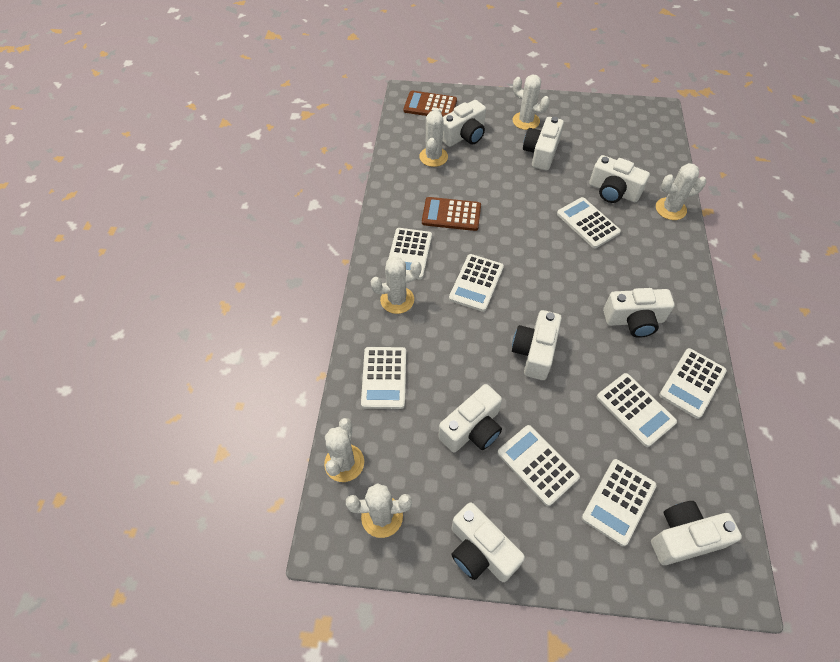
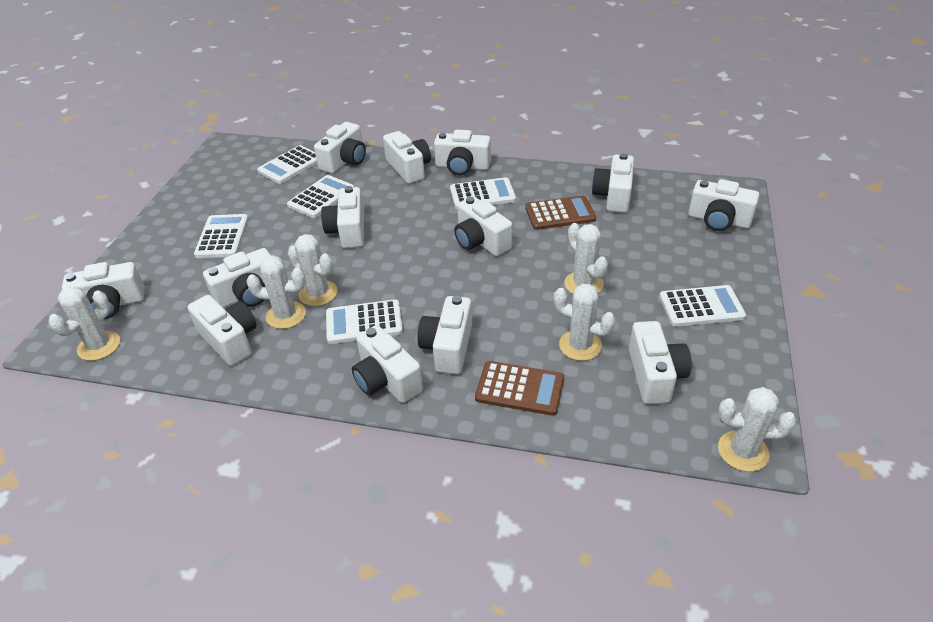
white calculator: 8 -> 6
white camera: 8 -> 13

